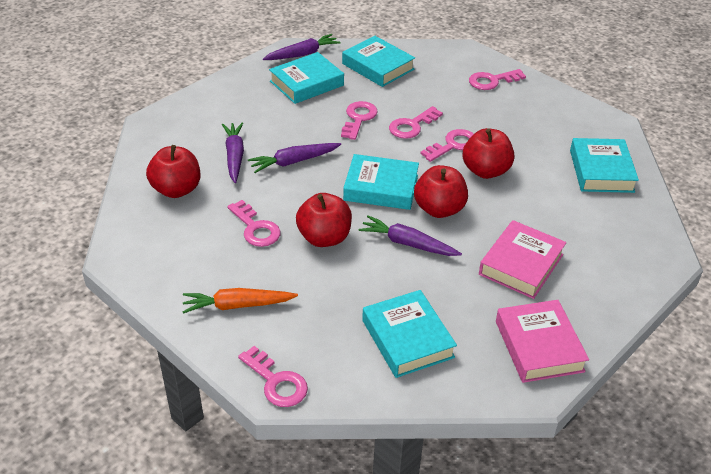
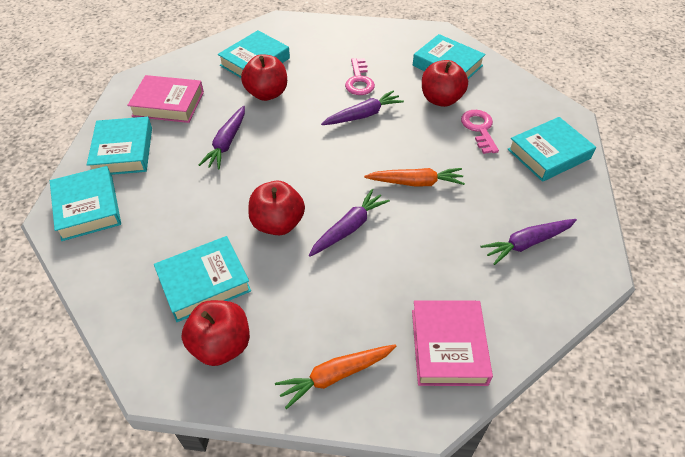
orange carrot: 1 -> 2
pink key: 6 -> 2
turquoise book: 5 -> 6

